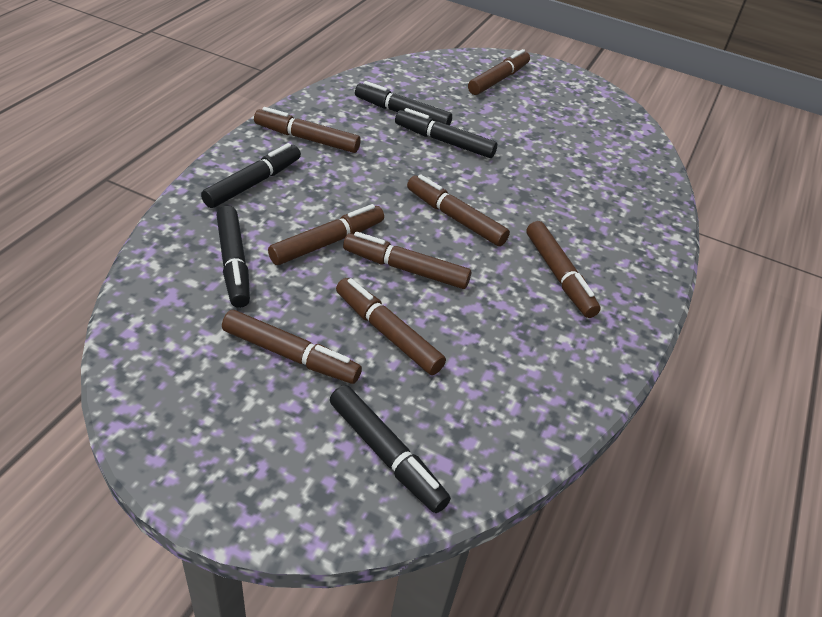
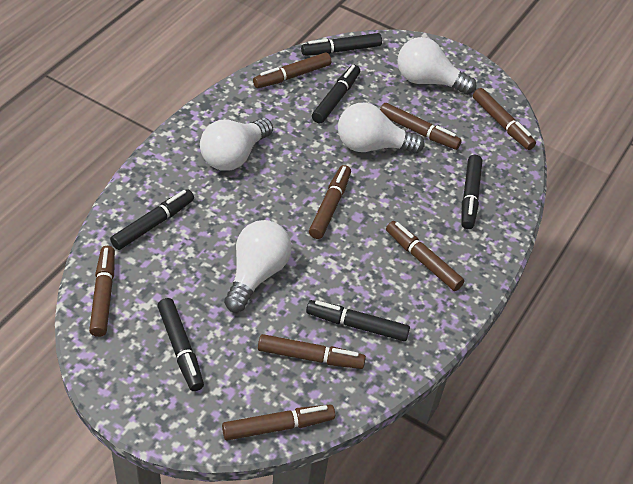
black marker: 5 -> 6
white light bulb: 0 -> 4

